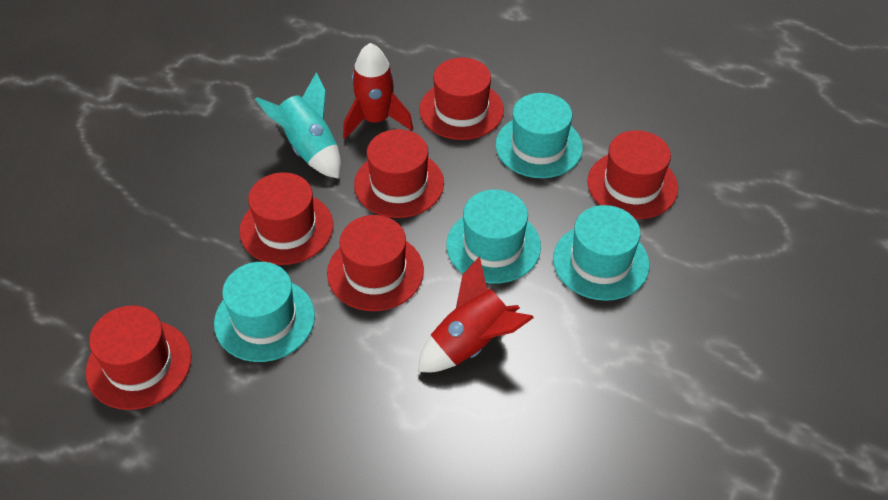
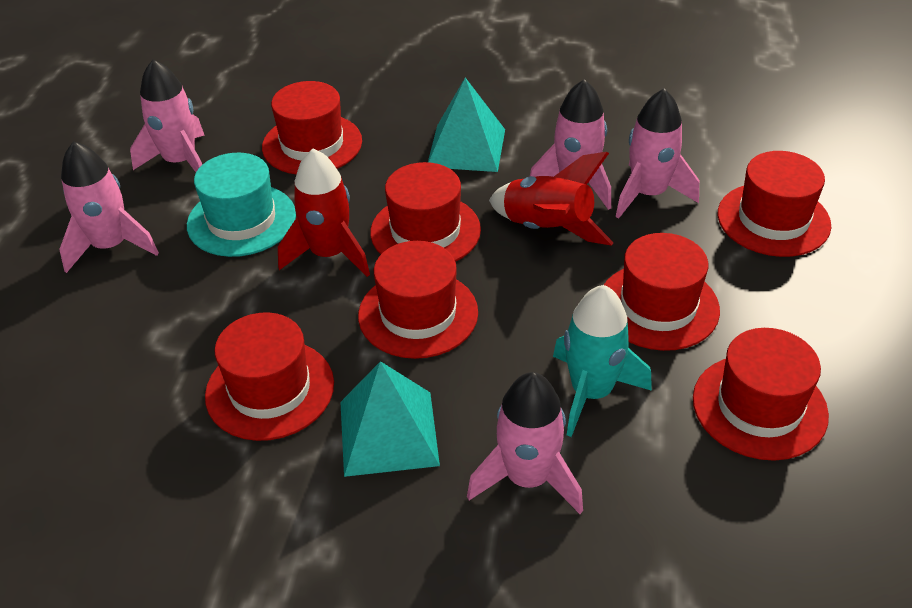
pink rocket: 0 -> 5
red hat: 6 -> 7
turquoise hat: 4 -> 1
turquoise pyramid: 0 -> 2

